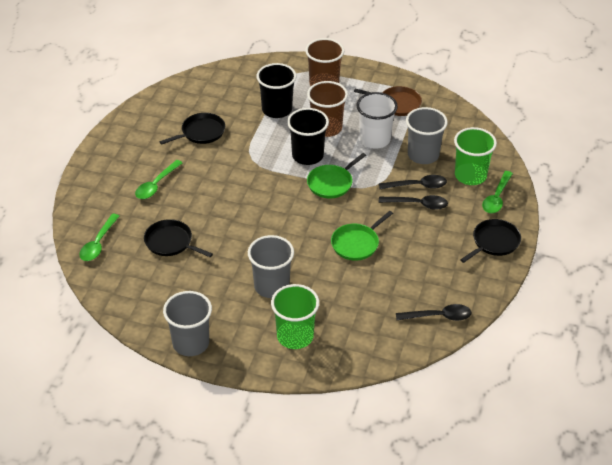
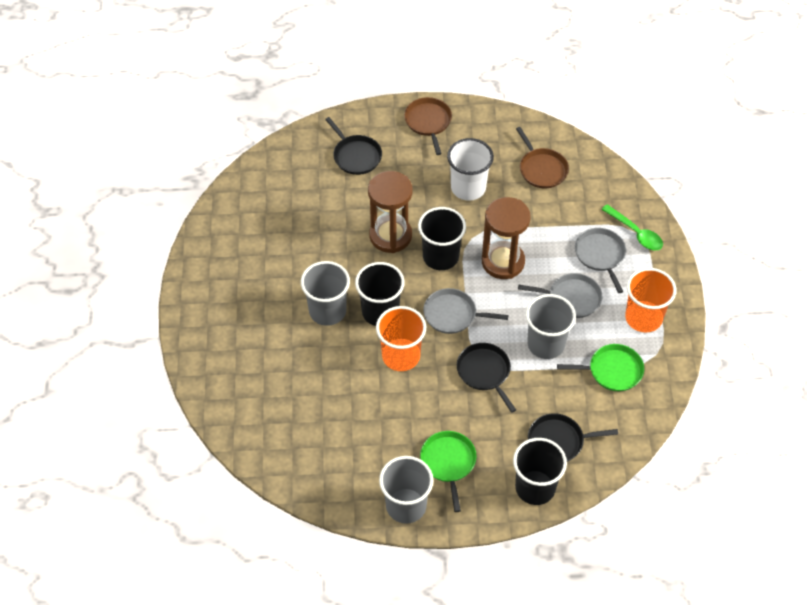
black cup: 2 -> 3
black spoon: 3 -> 0
brown cup: 2 -> 0
brown hourglass: 0 -> 2
brown pan: 1 -> 2
green cup: 2 -> 0
green spoon: 3 -> 1
grey pan: 0 -> 3
orange cup: 0 -> 2

